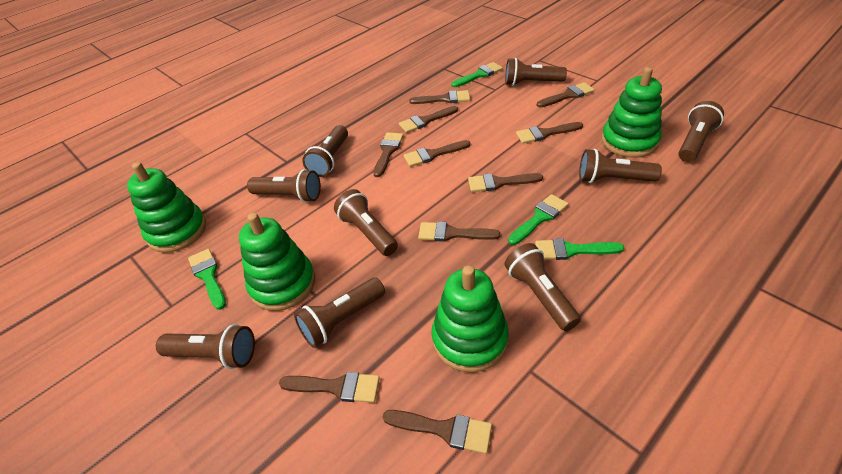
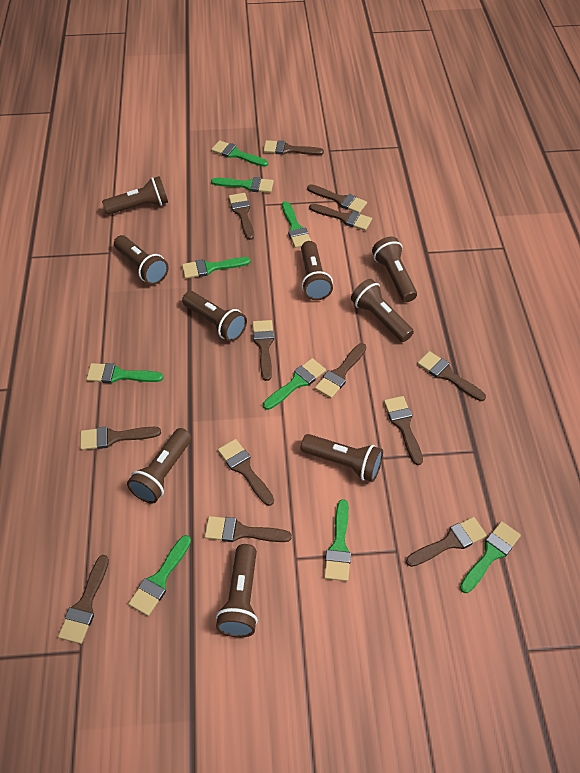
brown brush: 10 -> 13
green brush: 4 -> 9
green stacking toy: 4 -> 0

